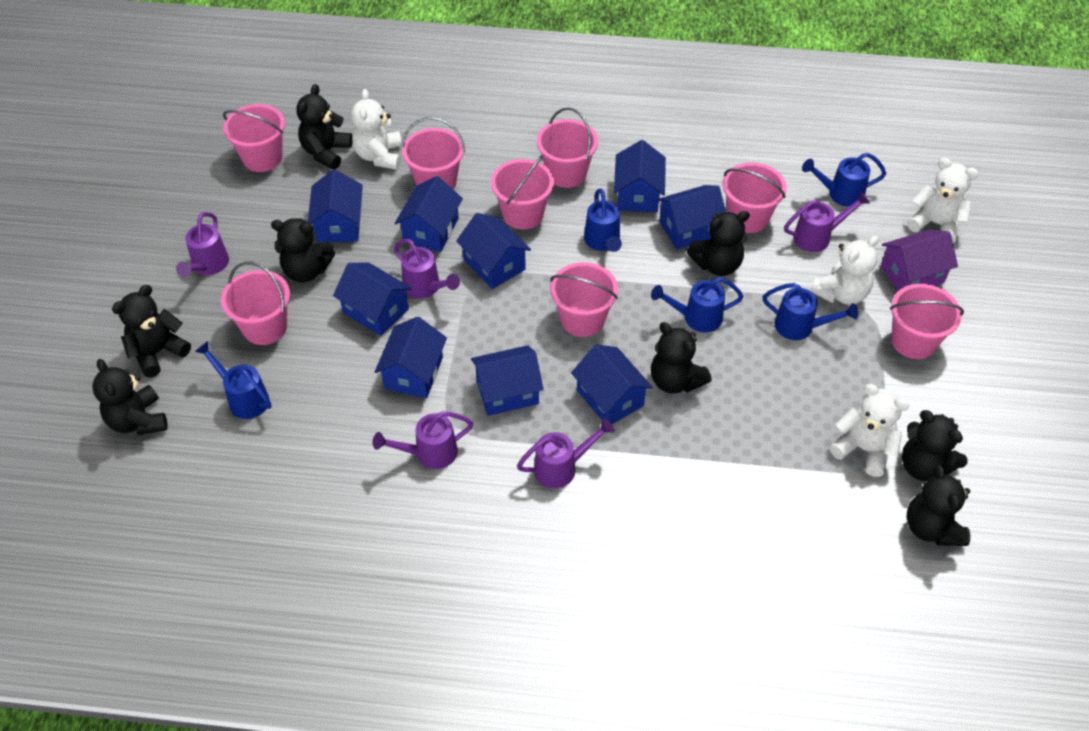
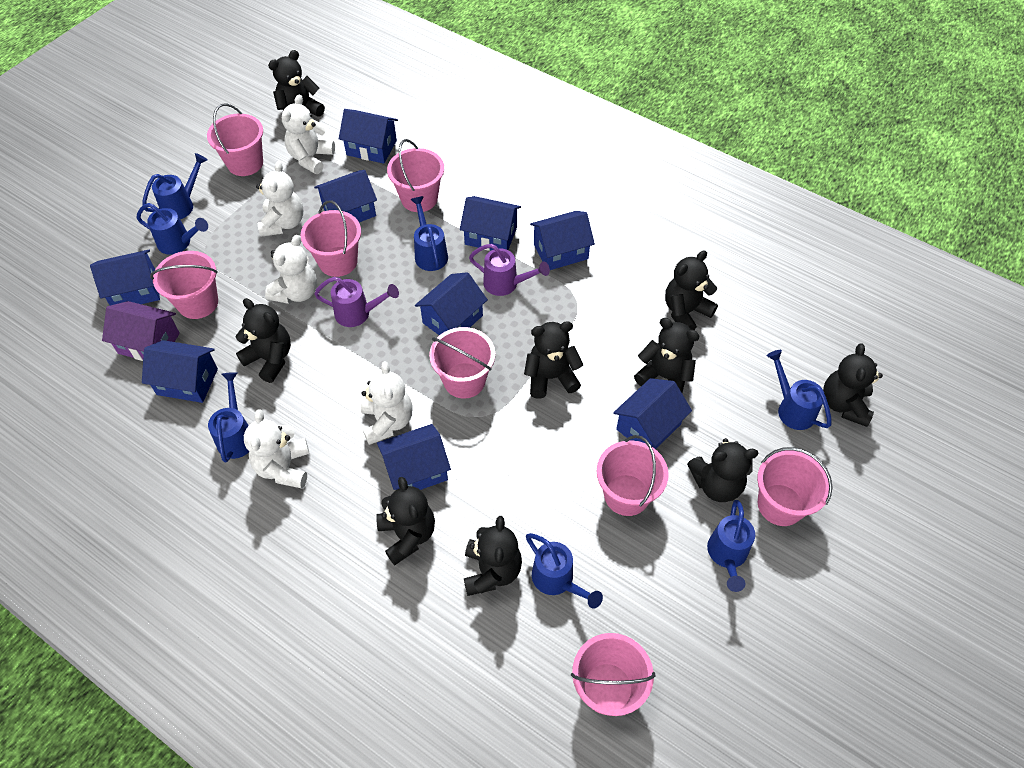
black teddy bear: 8 -> 9
blue watering can: 5 -> 7
purple watering can: 5 -> 2
white teddy bear: 4 -> 5

